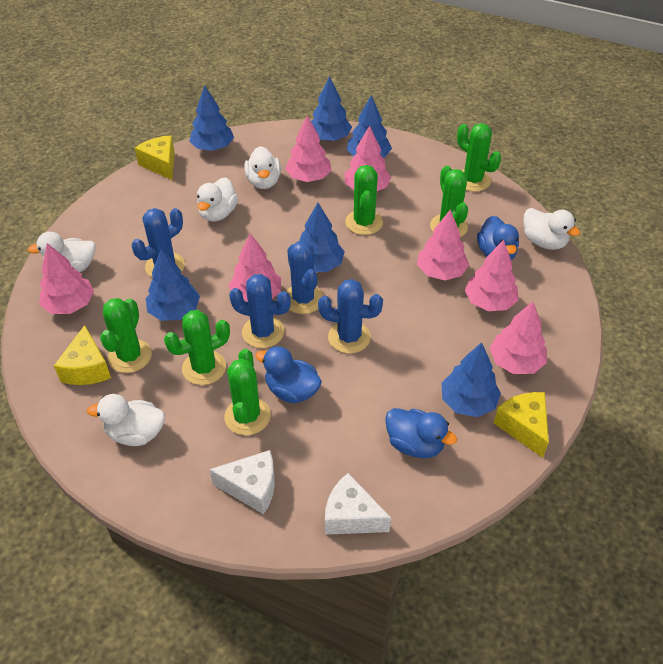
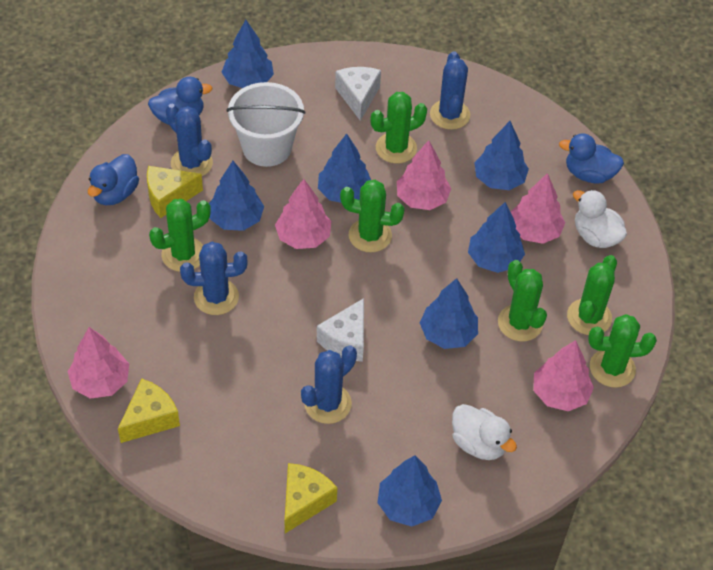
blue tree: 6 -> 7
pink tree: 7 -> 5
white bucket: 0 -> 1
white duck: 5 -> 2

